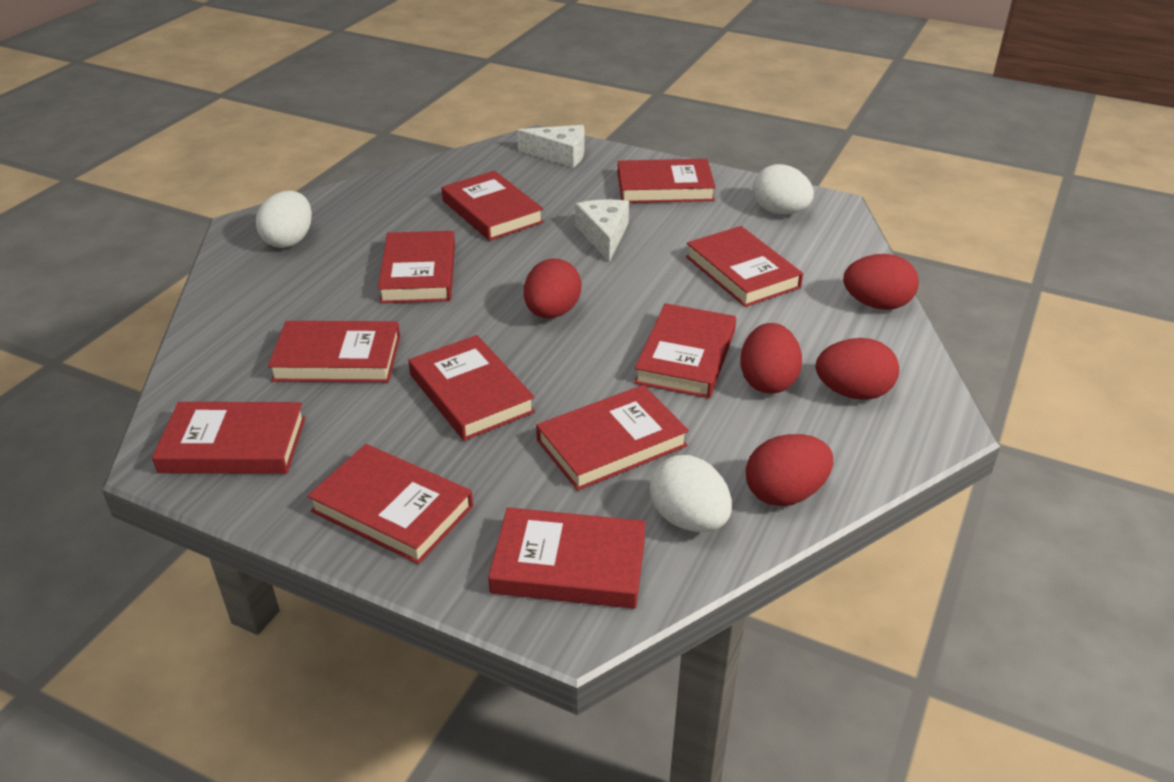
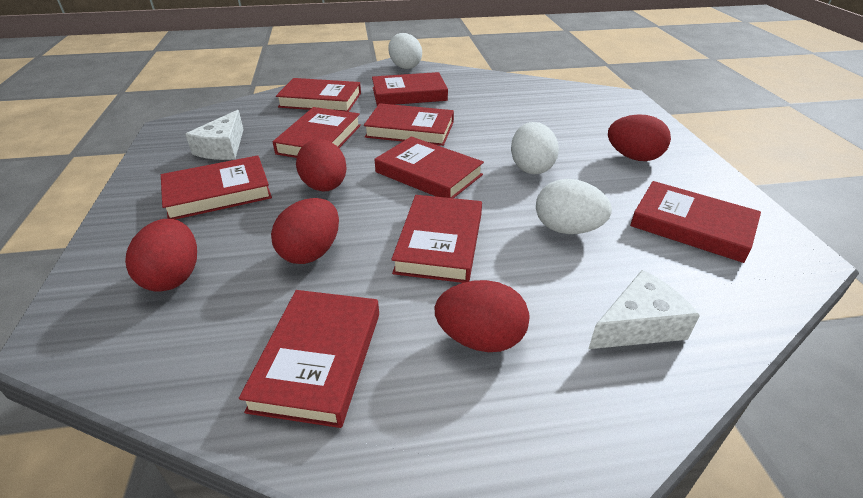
red book: 11 -> 9

